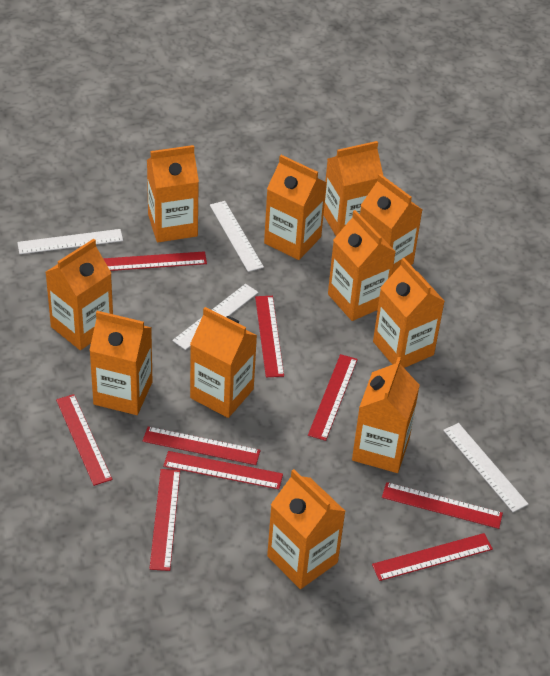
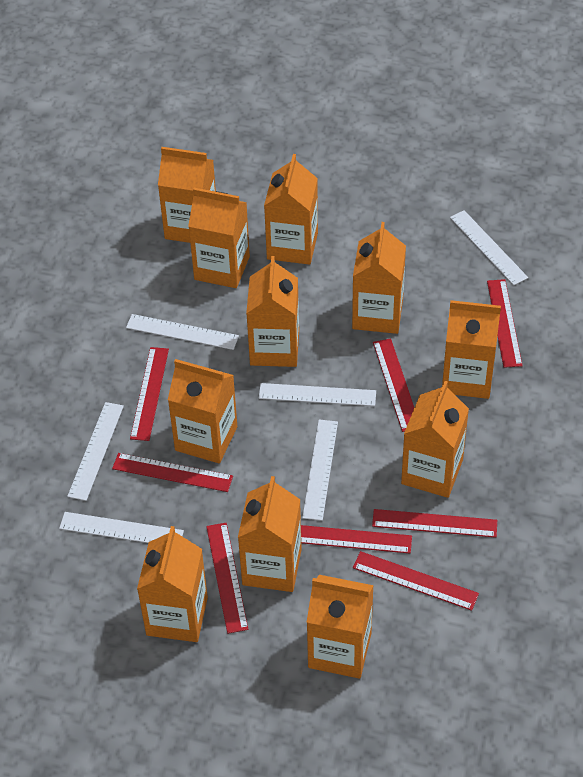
red ruler: 9 -> 8
white ruler: 4 -> 6

